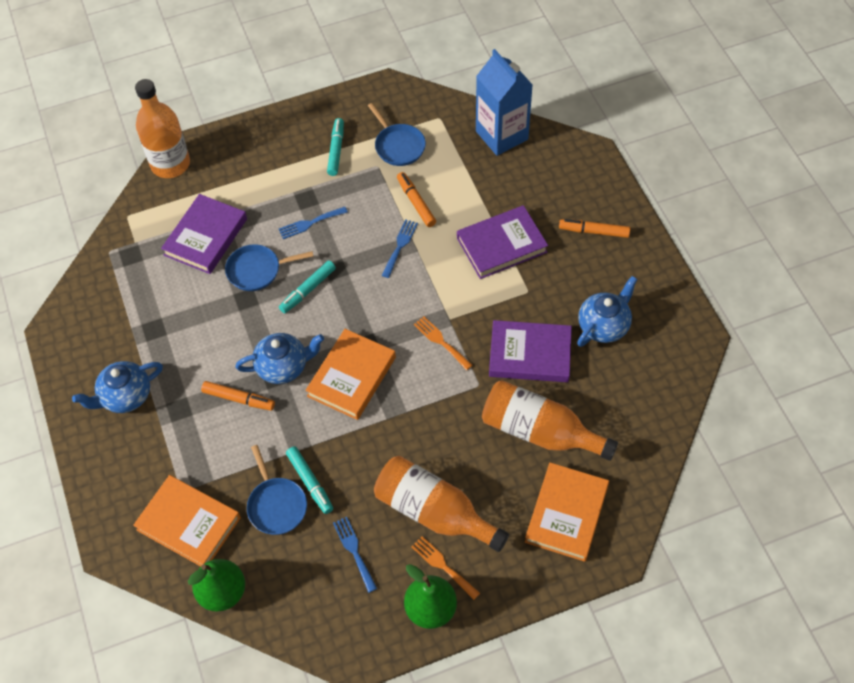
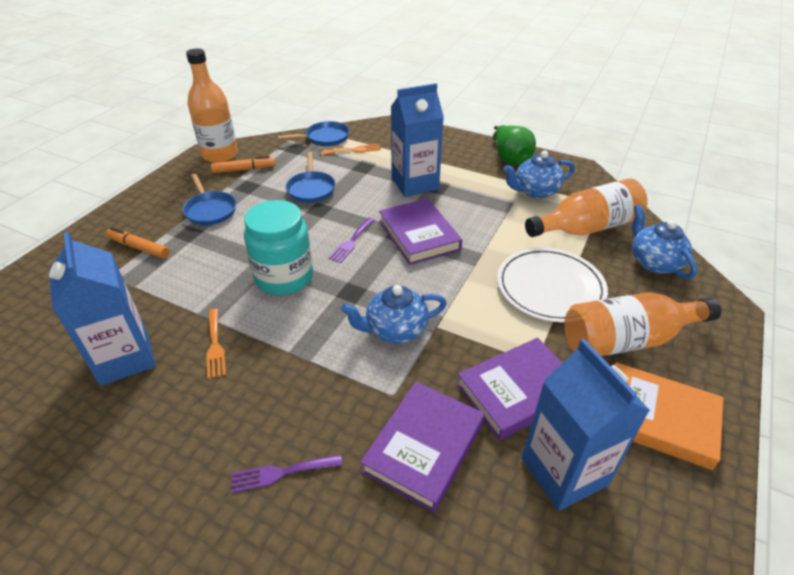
blue carton: 1 -> 3
blue fork: 3 -> 0
green pear: 2 -> 1
orange book: 3 -> 1
orange marker: 3 -> 2
purple fork: 0 -> 2
turquoise jar: 0 -> 1
turquoise marker: 3 -> 0
white plate: 0 -> 1

